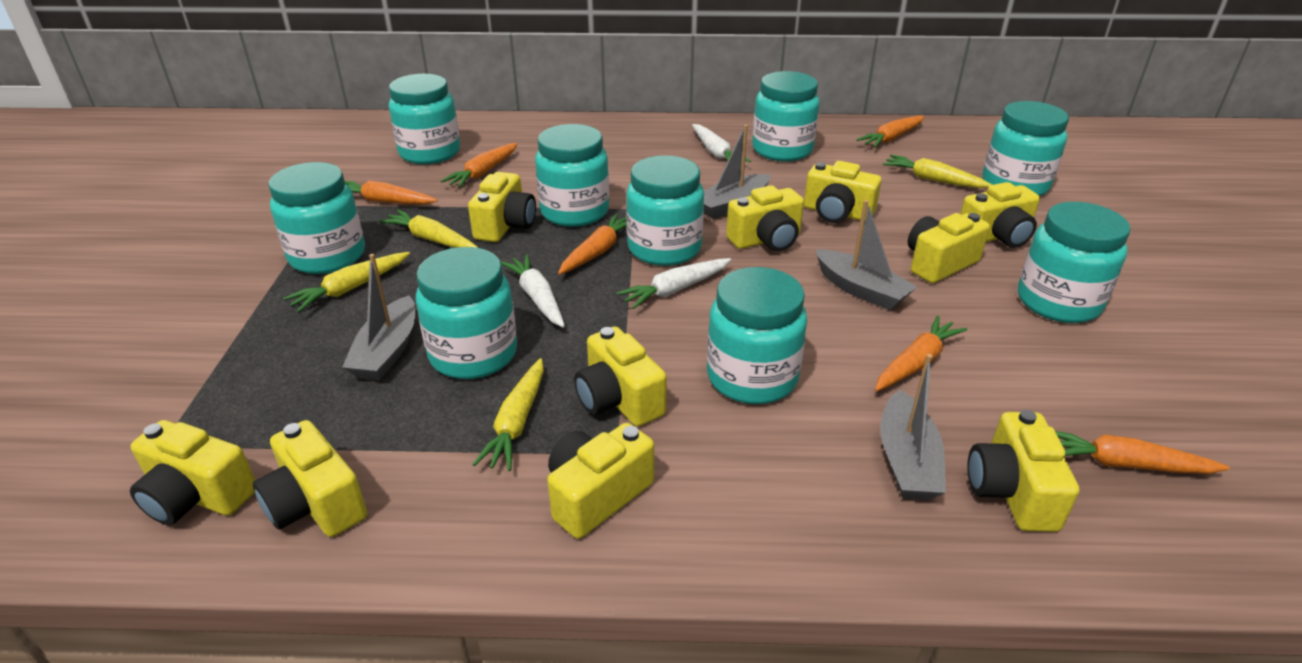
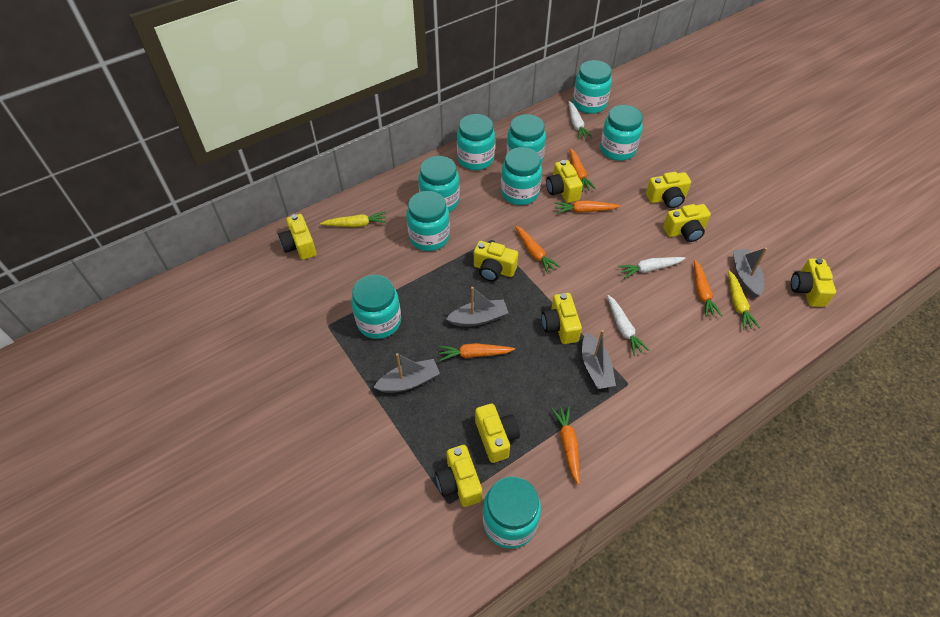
yellow camera: 10 -> 9
yellow carrot: 4 -> 2

